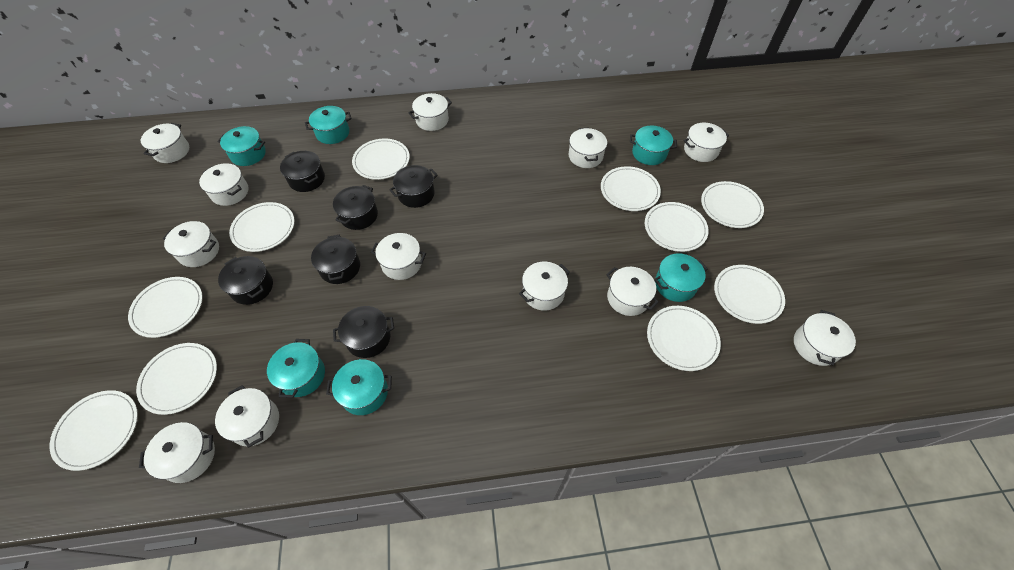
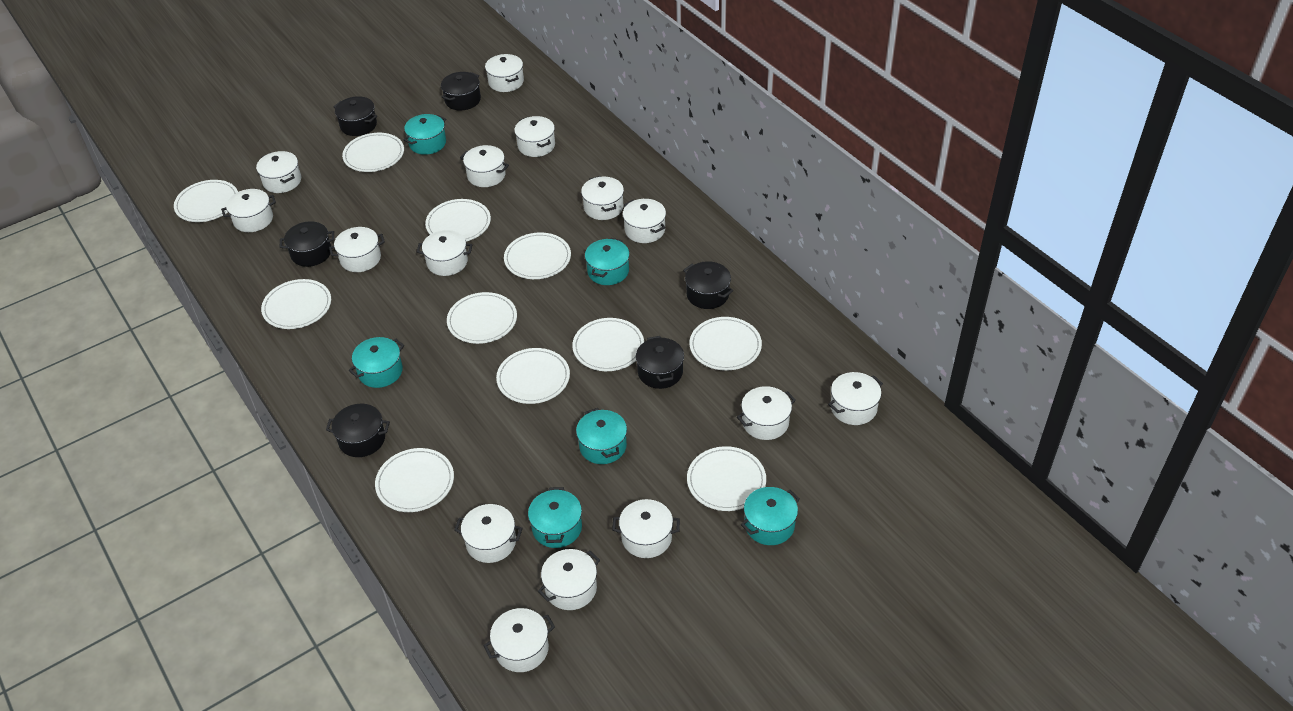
white plate: 10 -> 11
white pot: 12 -> 15

